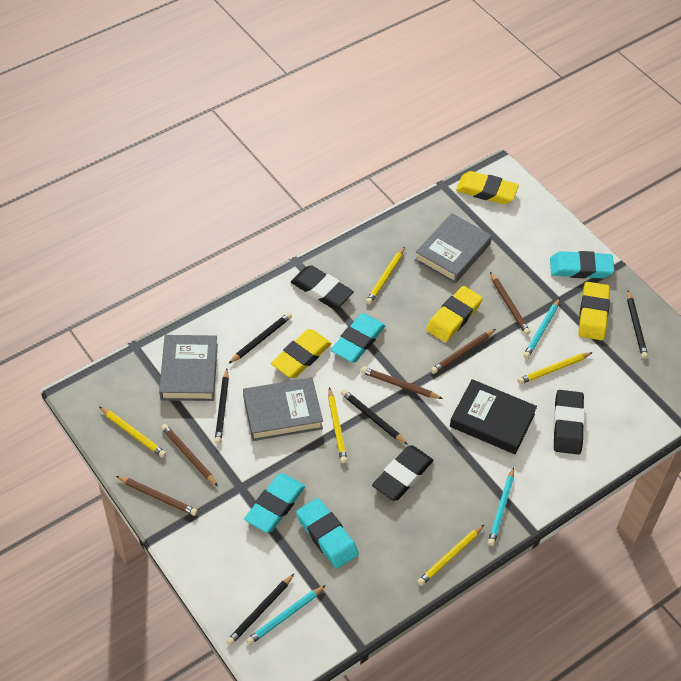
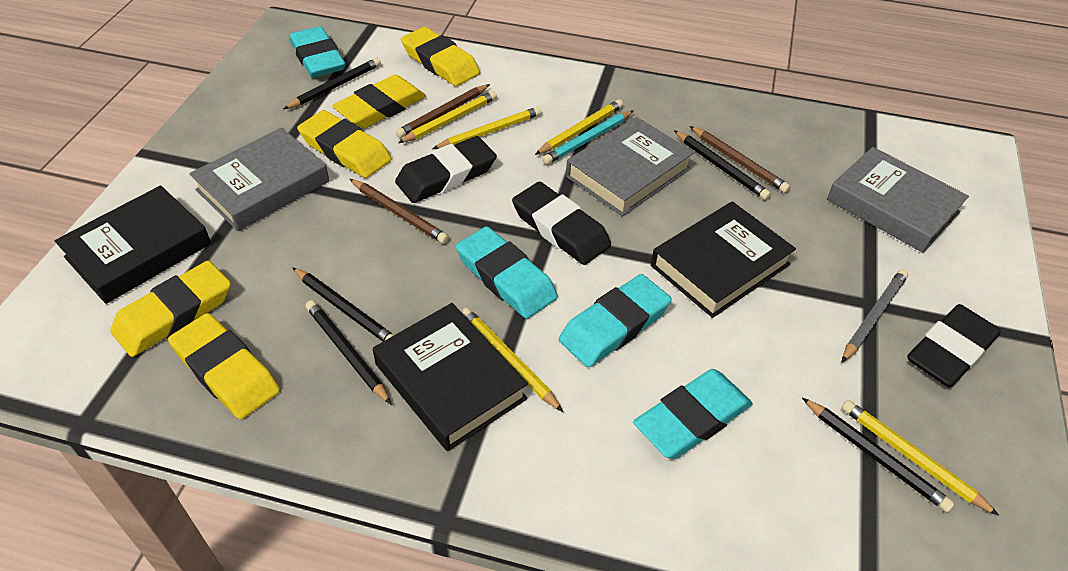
black book: 1 -> 3
brown pencil: 5 -> 3
grey pencil: 0 -> 1
turquoise pencil: 3 -> 1
yellow eraser: 4 -> 5

